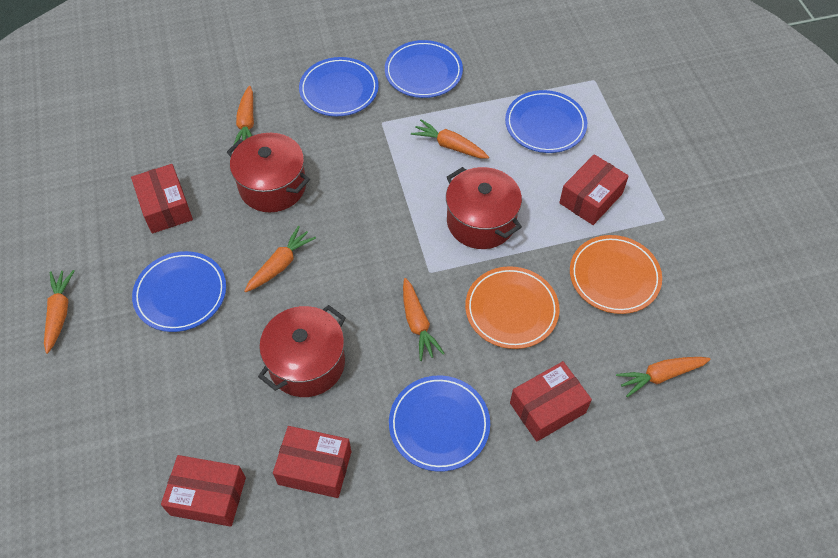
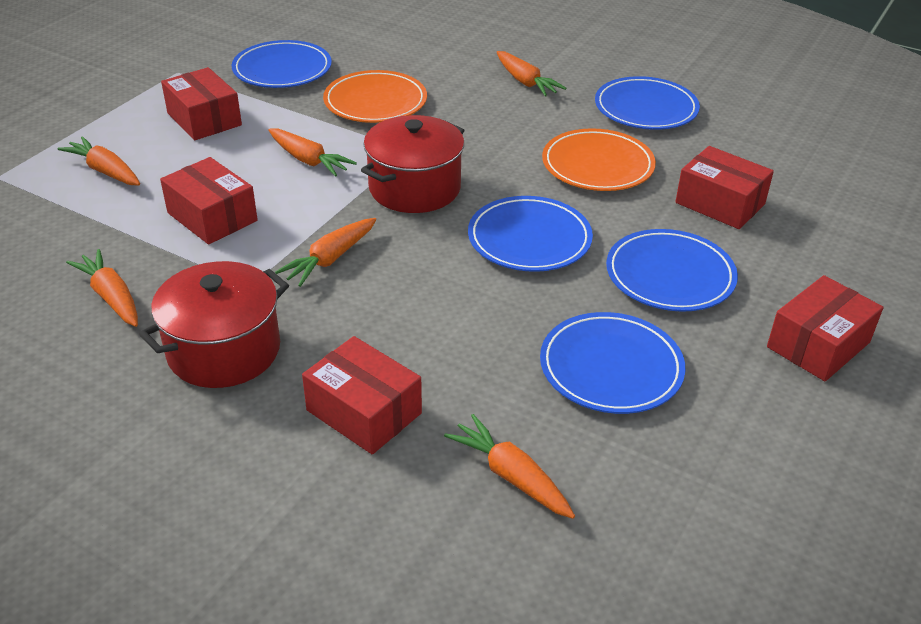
red pot: 3 -> 2

